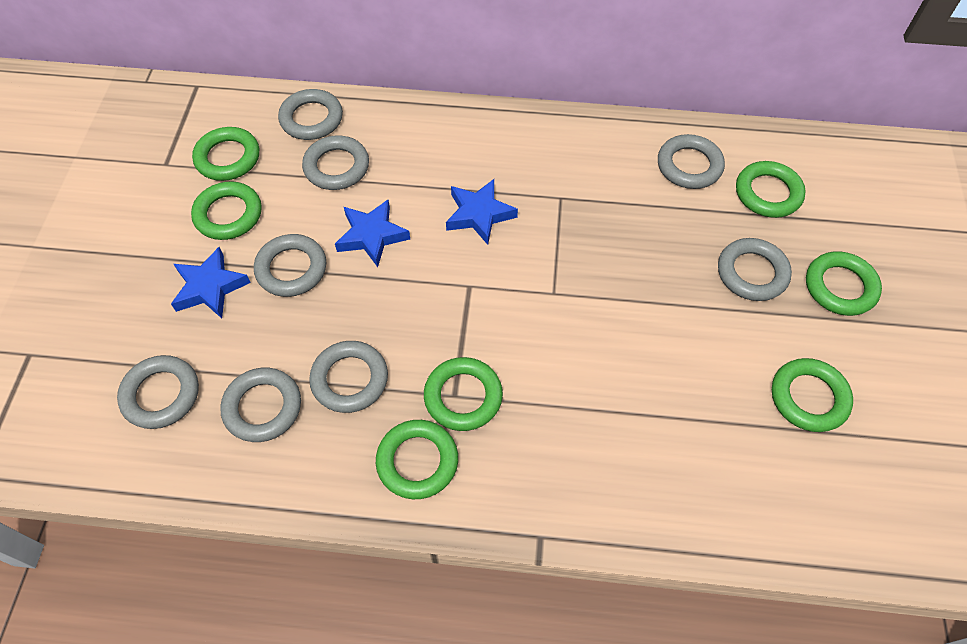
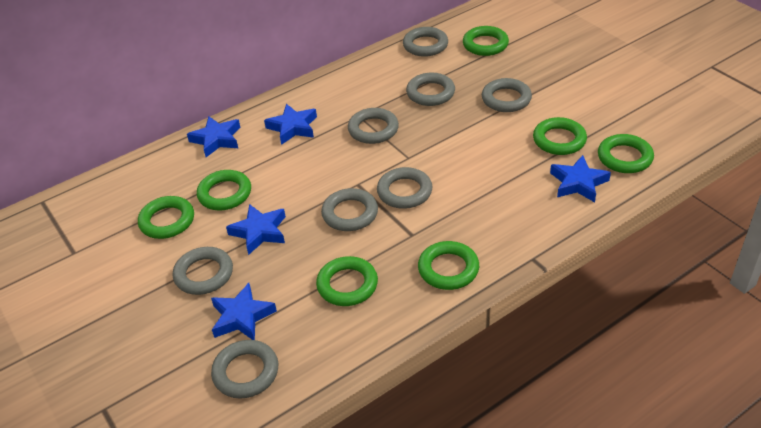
blue star: 3 -> 5

